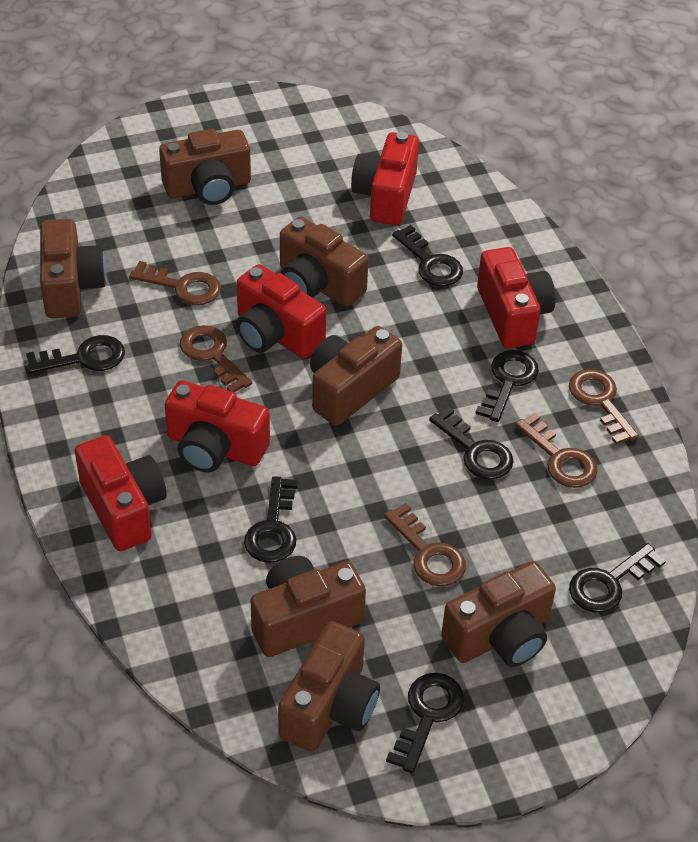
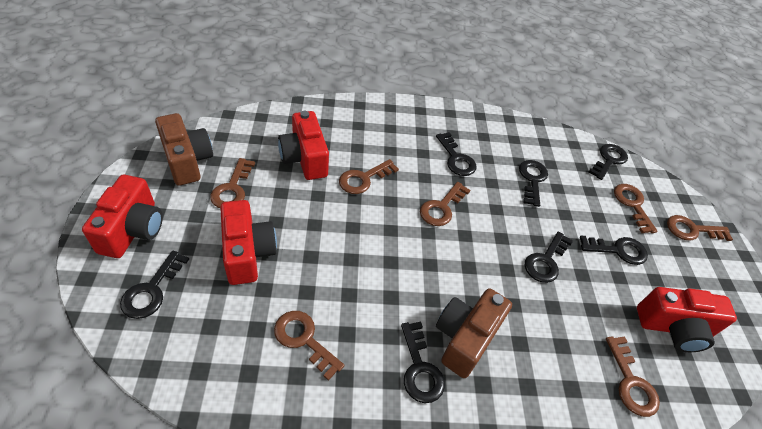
brown camera: 7 -> 2
brown key: 5 -> 7
red camera: 5 -> 4

